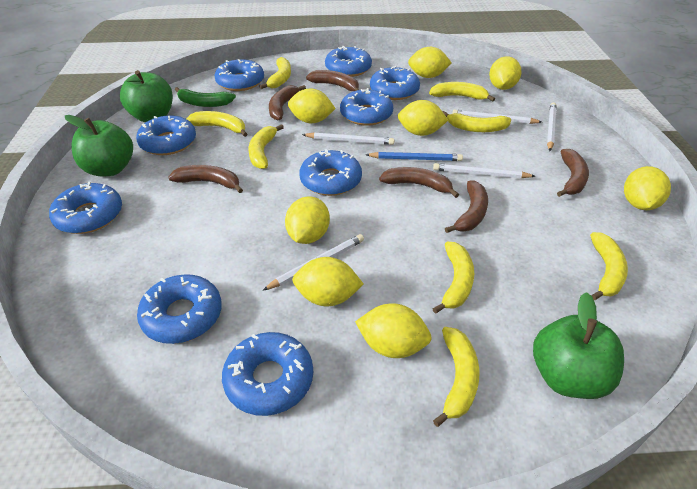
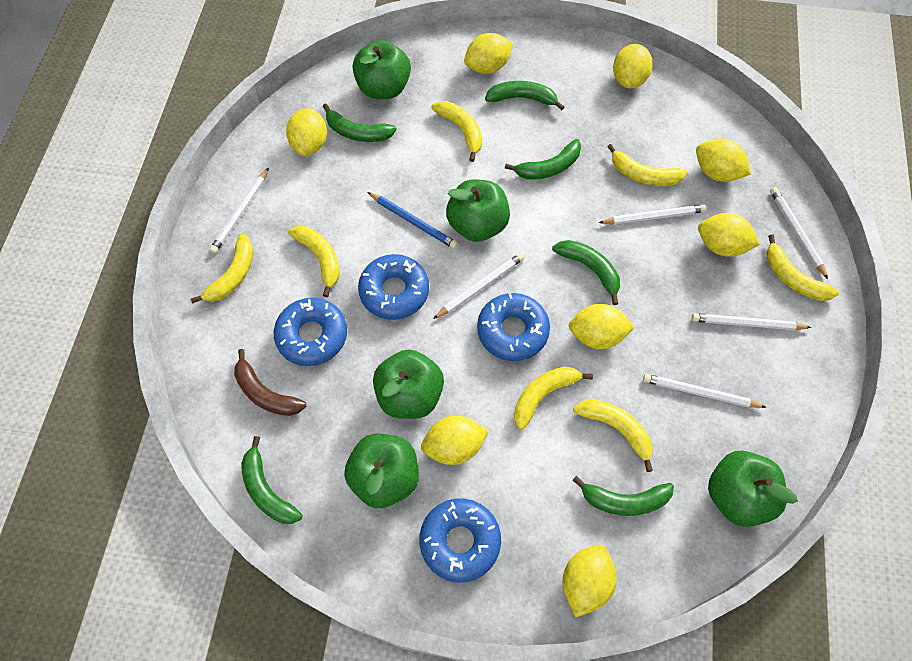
blue donut: 9 -> 4
brown banana: 6 -> 1
green apple: 3 -> 5
green banana: 1 -> 6
white pencil: 5 -> 6
yellow banana: 8 -> 7

